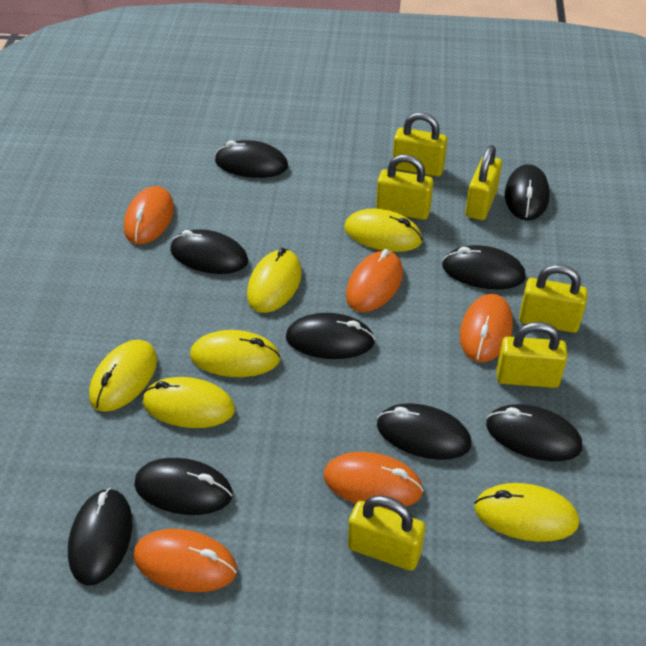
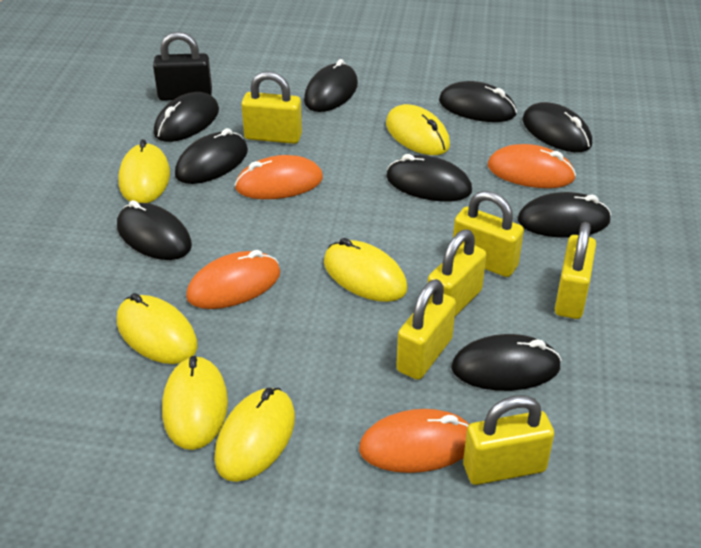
black padlock: 0 -> 1
orange mouse: 5 -> 4

